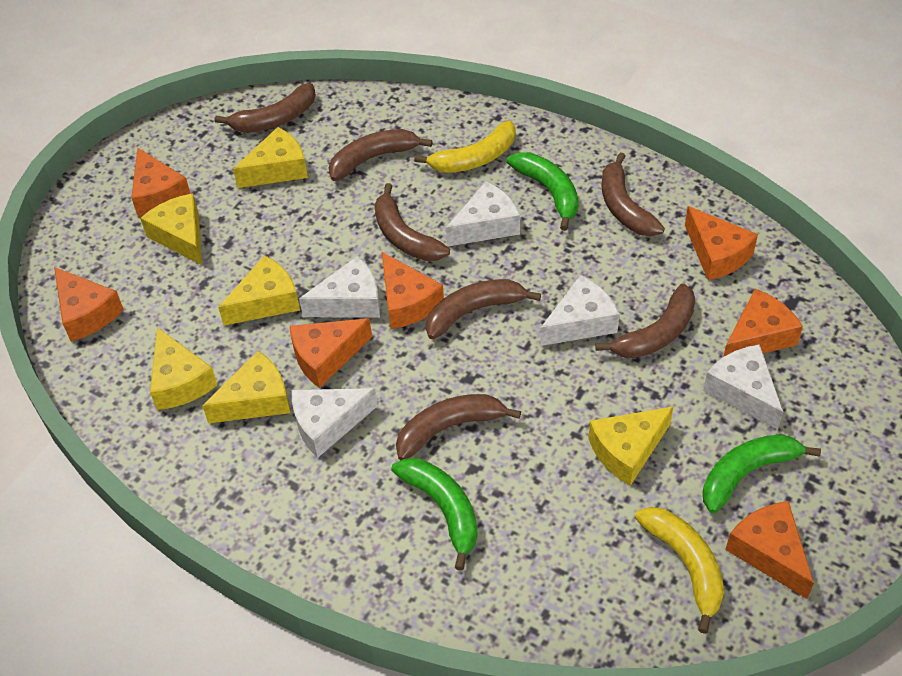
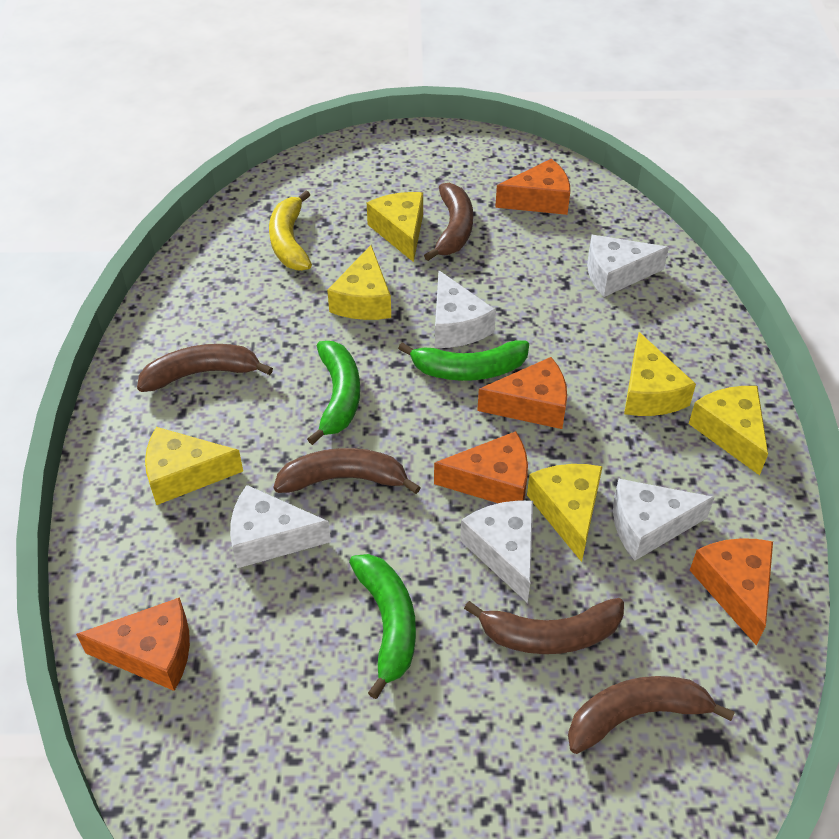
brown banana: 7 -> 5
orange cheese: 7 -> 5
yellow banana: 2 -> 1

